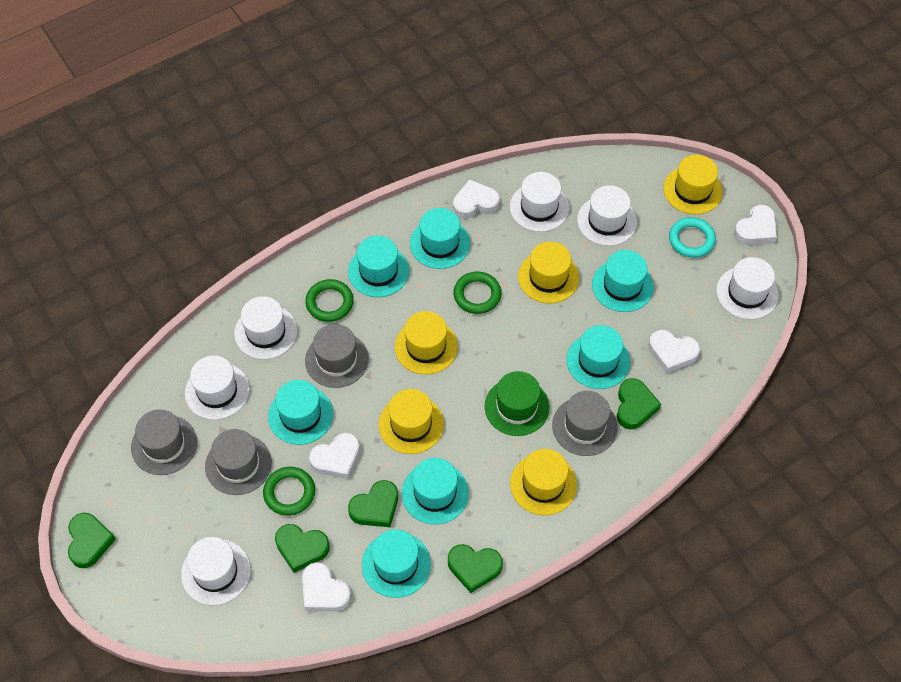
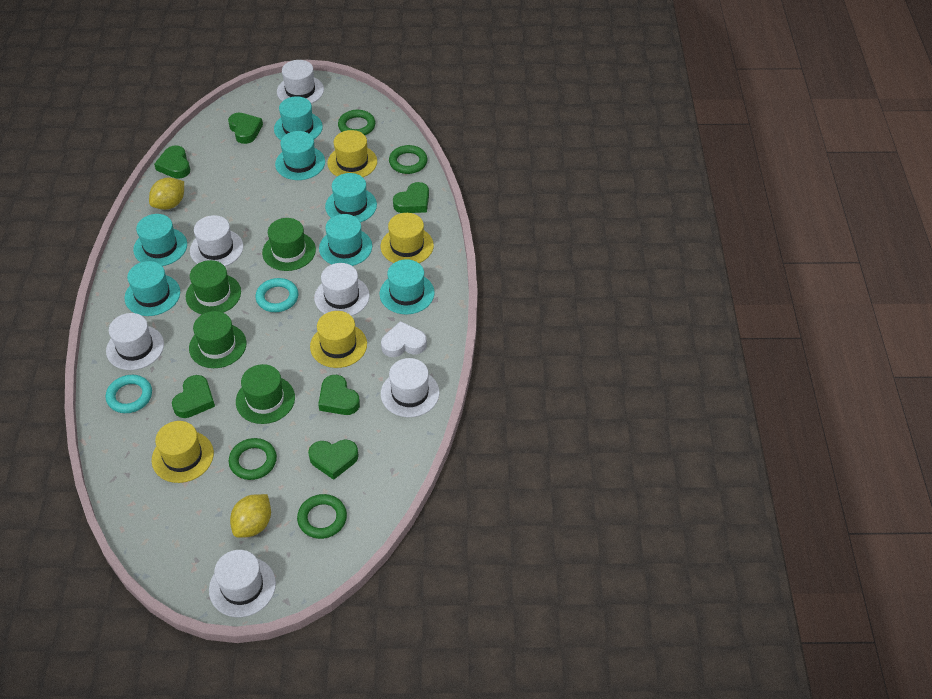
green hat: 1 -> 4
green heart: 5 -> 6
green ring: 3 -> 4
grey hat: 4 -> 0
turquoise ring: 1 -> 2
white heart: 5 -> 1
yellow hat: 5 -> 4
yellow lemon: 0 -> 2

